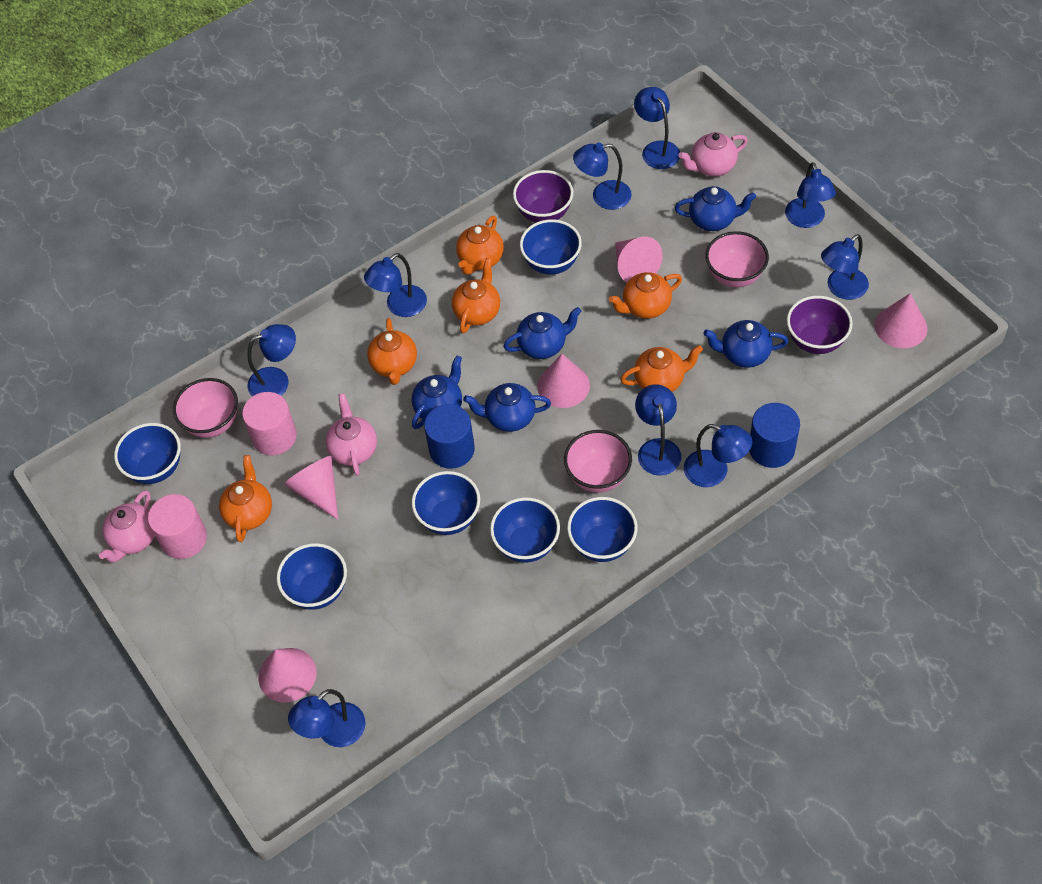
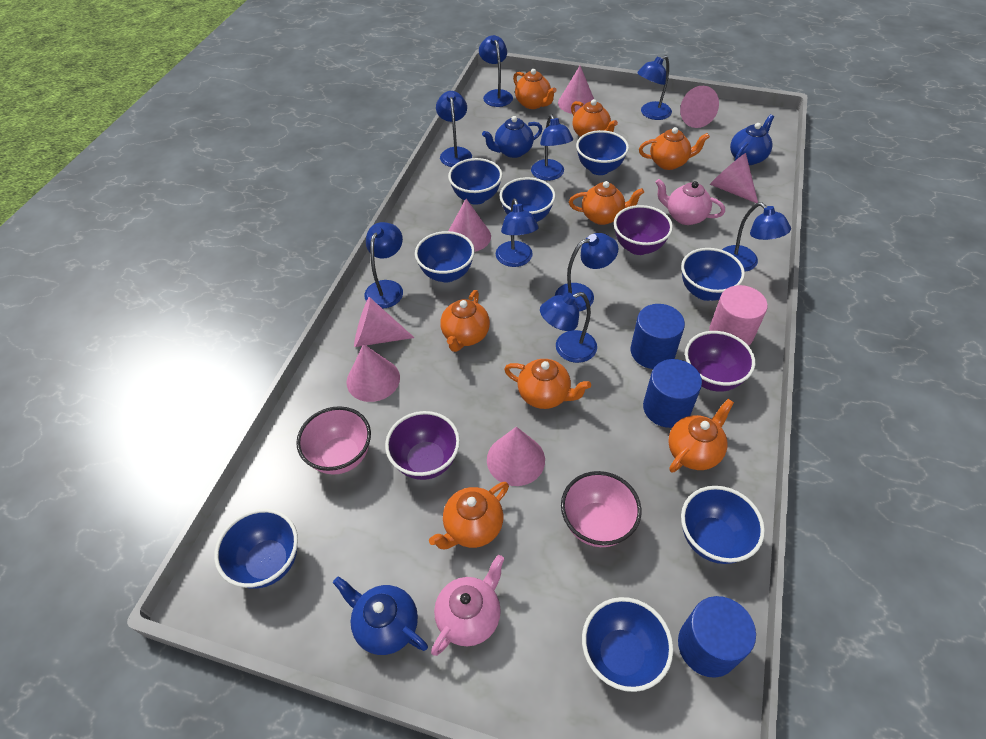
blue bowl: 6 -> 8
blue cylinder: 2 -> 3
blue teapot: 5 -> 3
orange teapot: 6 -> 8
pink bowl: 3 -> 2
pink cone: 5 -> 7
pink cylinder: 2 -> 1
pink teapot: 3 -> 2
purple bowl: 2 -> 3

